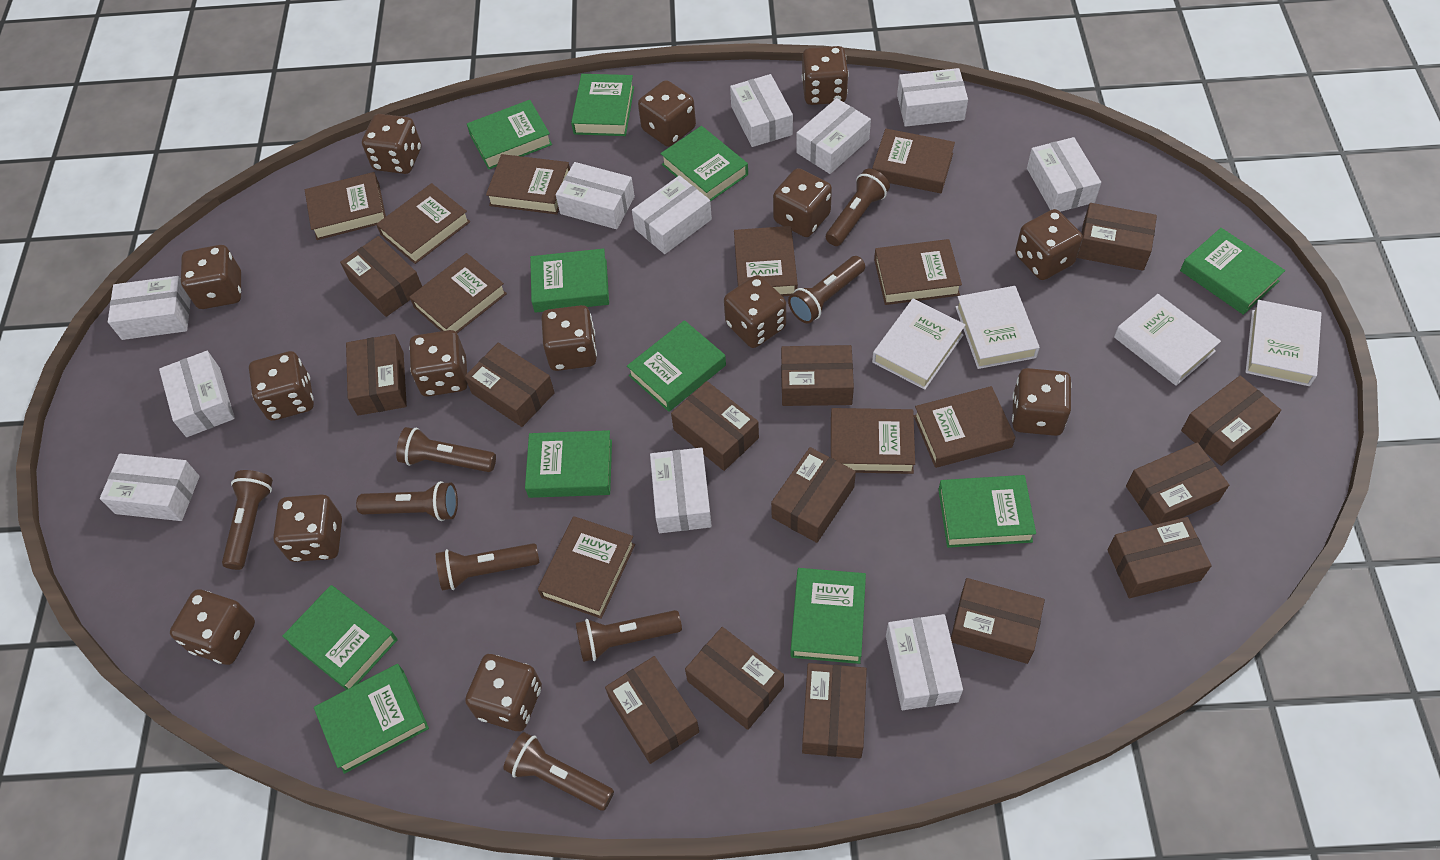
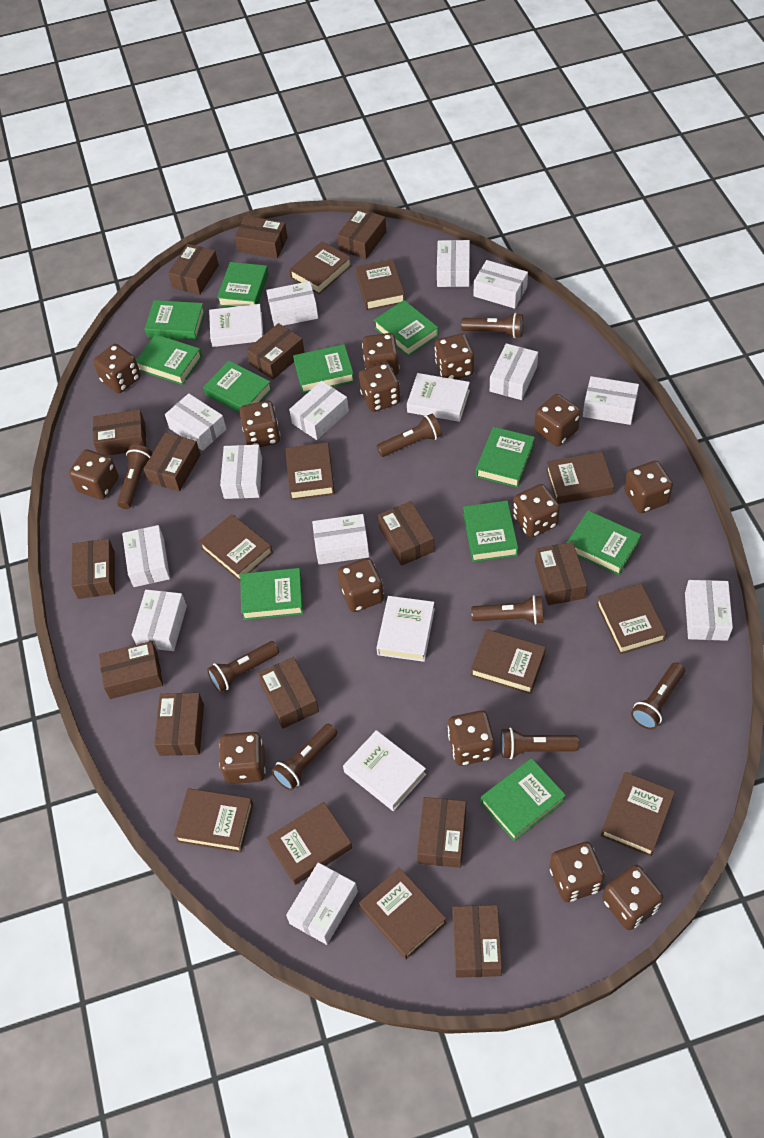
brown book: 10 -> 11
white box: 11 -> 13

